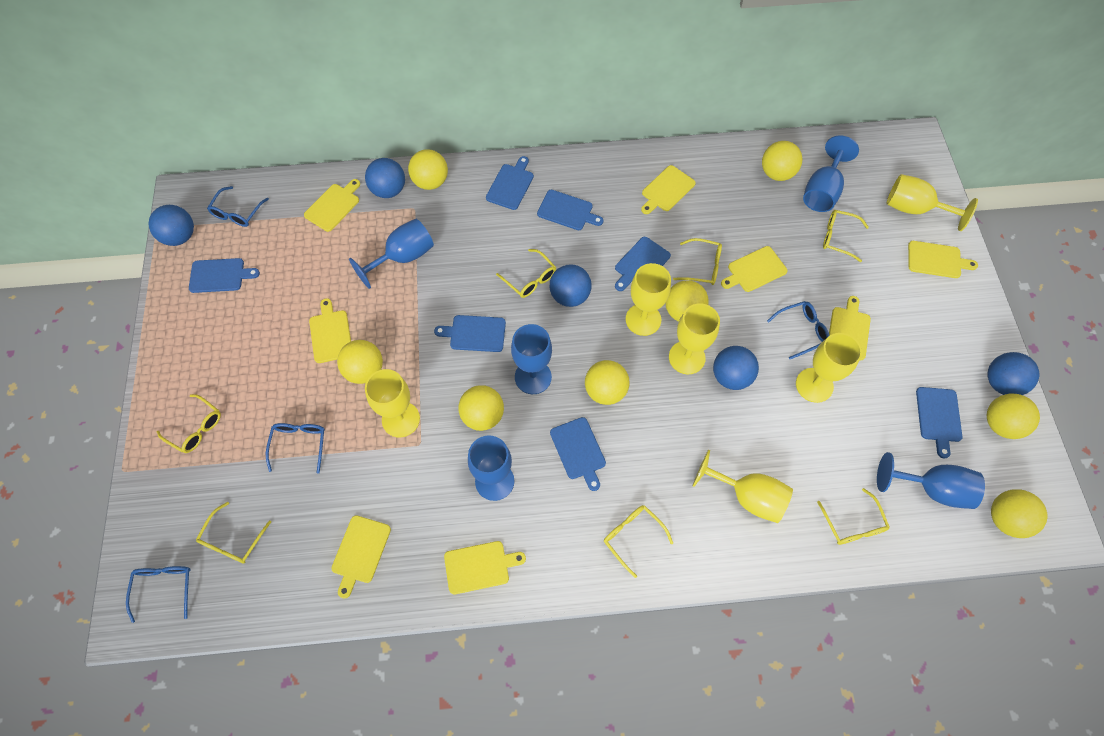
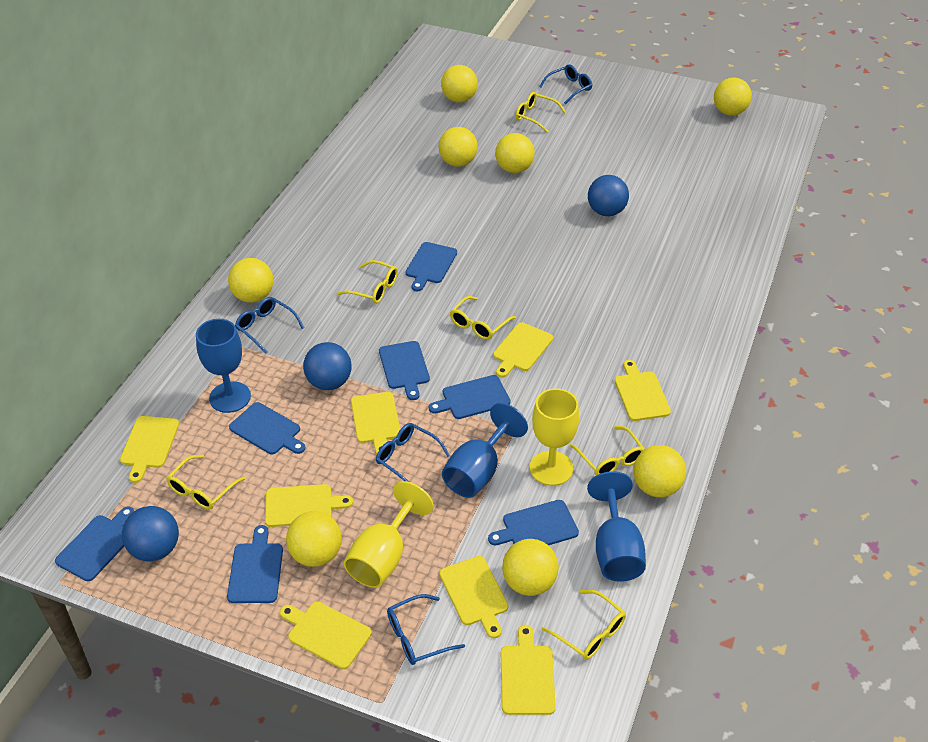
blue ball: 5 -> 3
blue goblet: 5 -> 3
yellow glasses: 7 -> 6
yellow goblet: 6 -> 2

